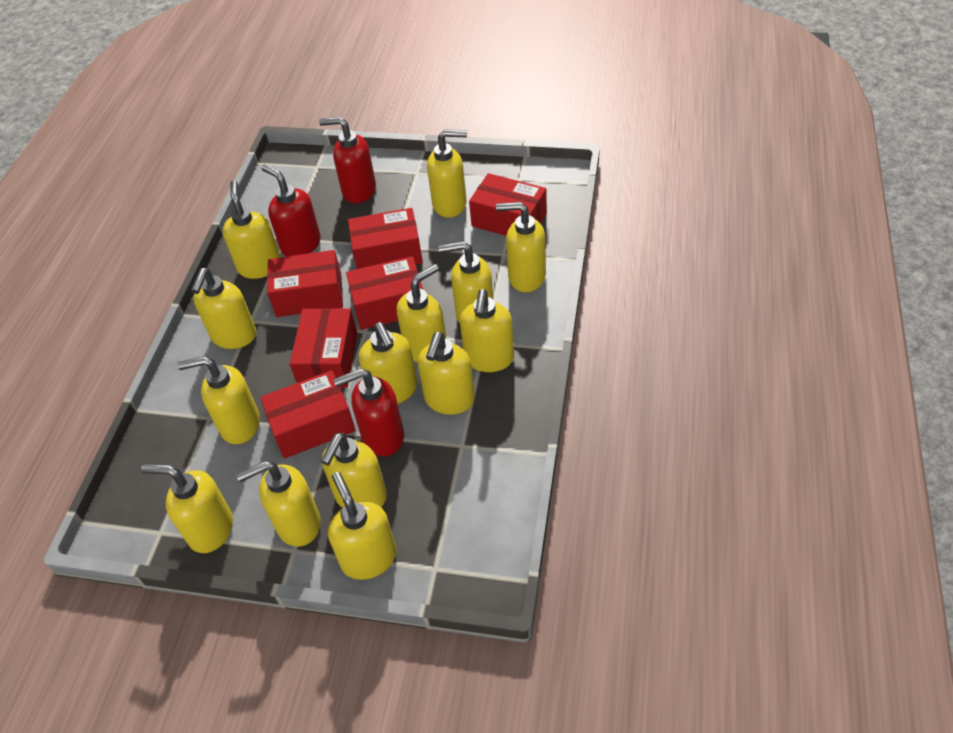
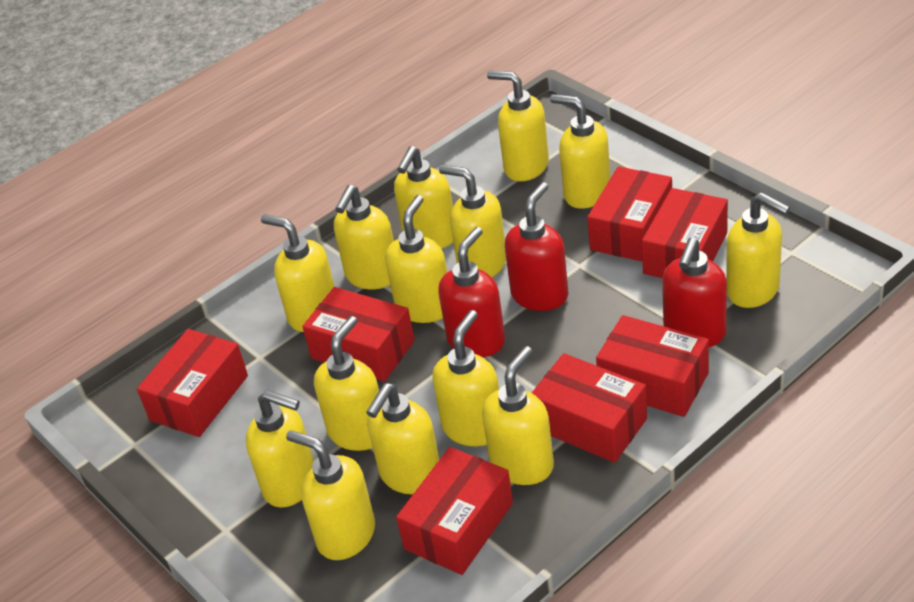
red box: 6 -> 7

